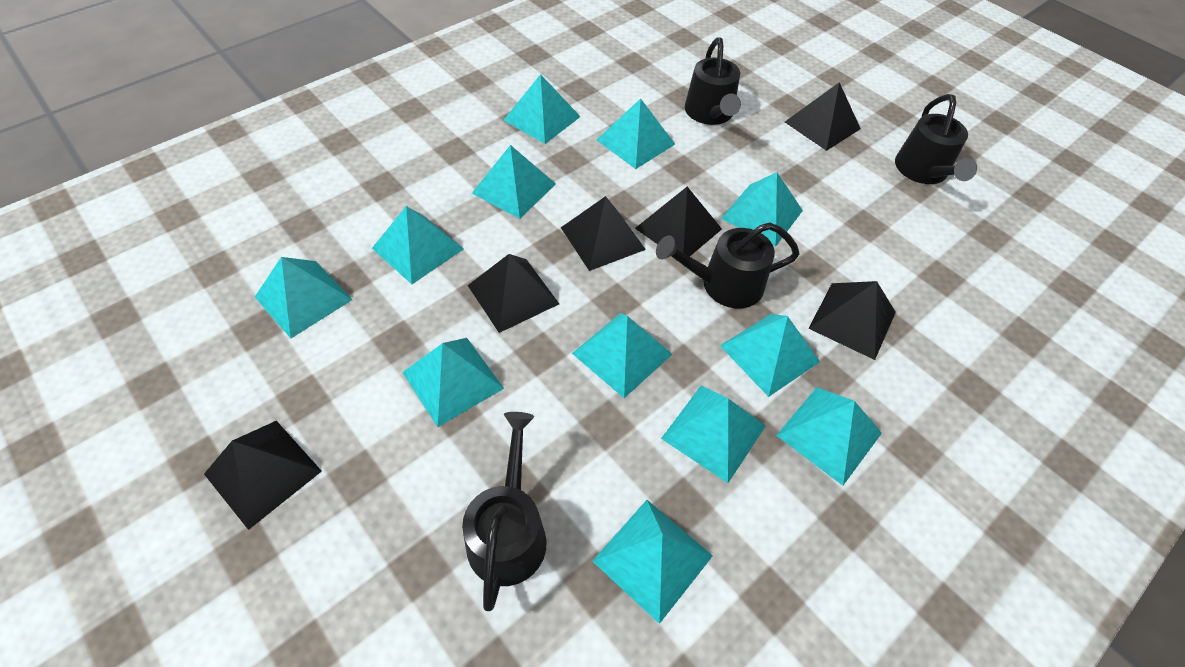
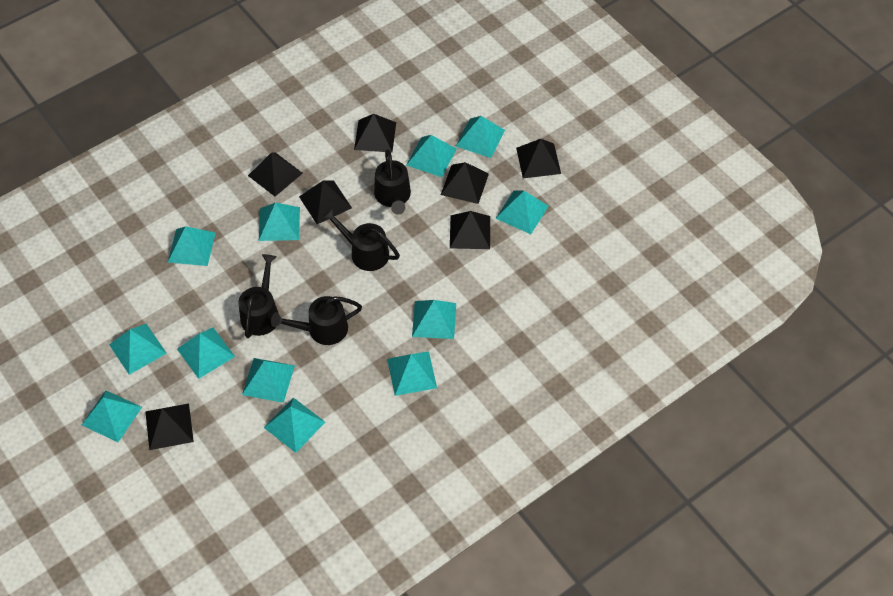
black pyramid: 6 -> 7

